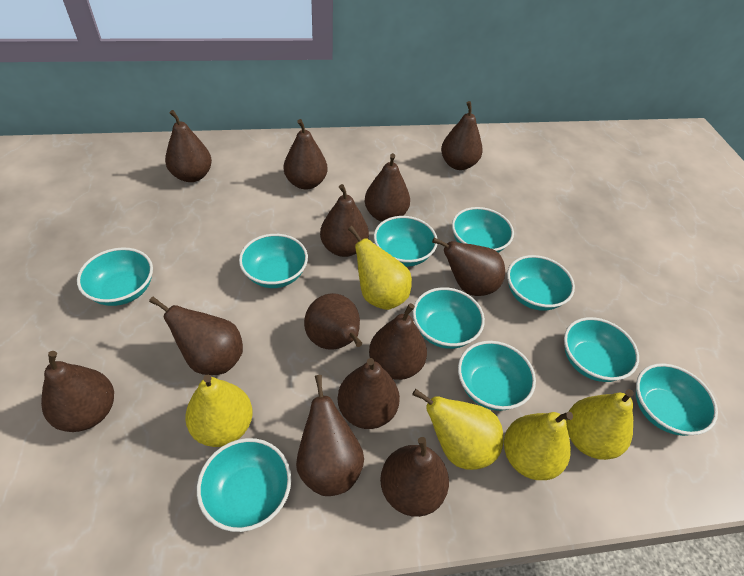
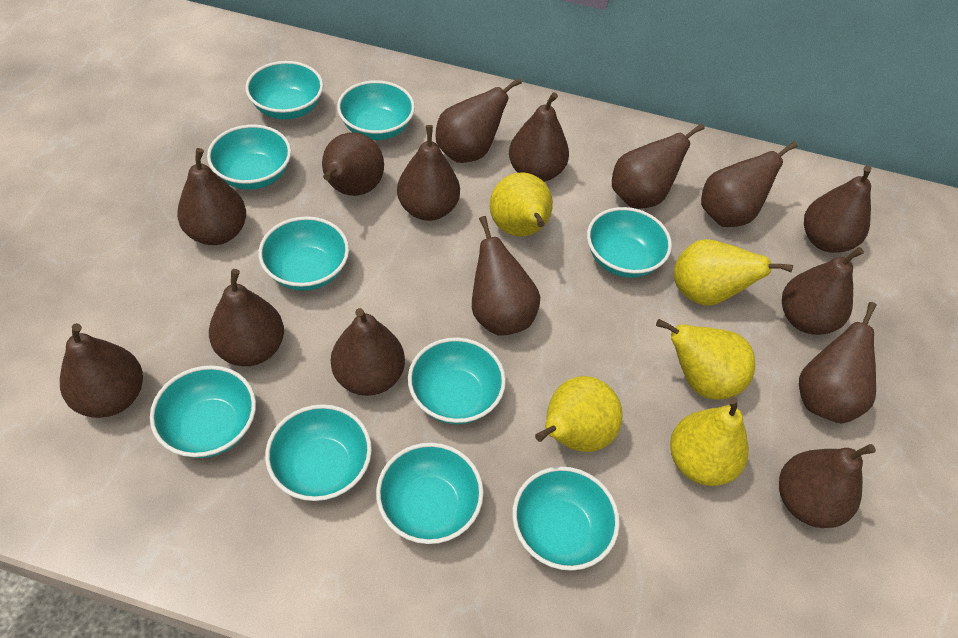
brown pear: 13 -> 15

